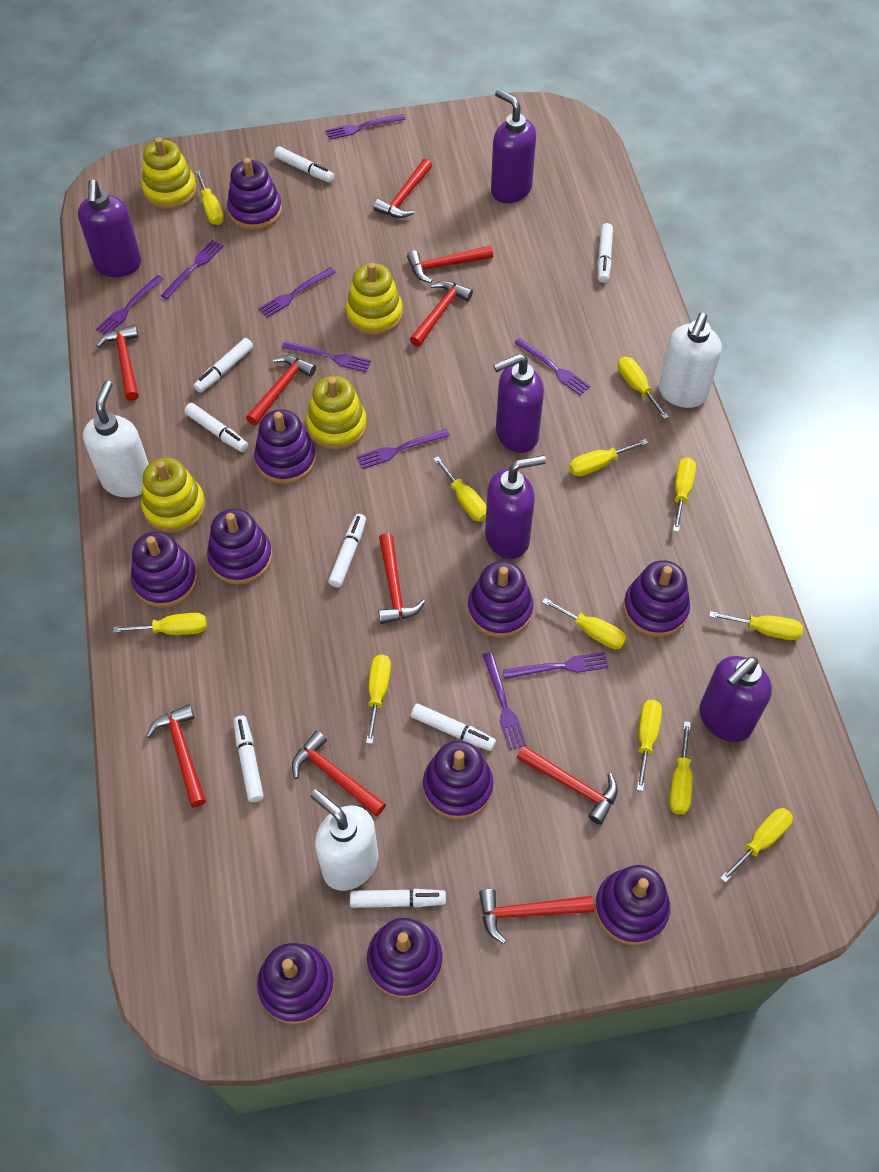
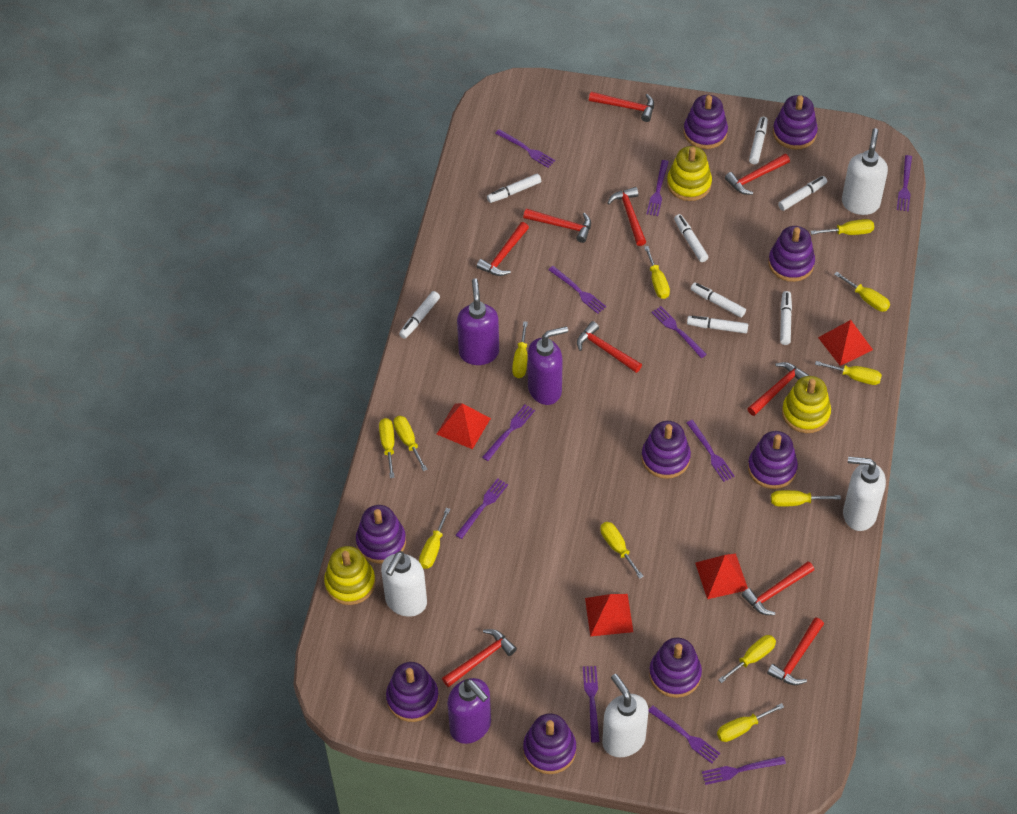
purple fork: 9 -> 11
purple soap dispenser: 5 -> 3
purple stacking toy: 10 -> 9
red pyramid: 0 -> 4
white soap dispenser: 3 -> 4
yellow stacking toy: 4 -> 3

